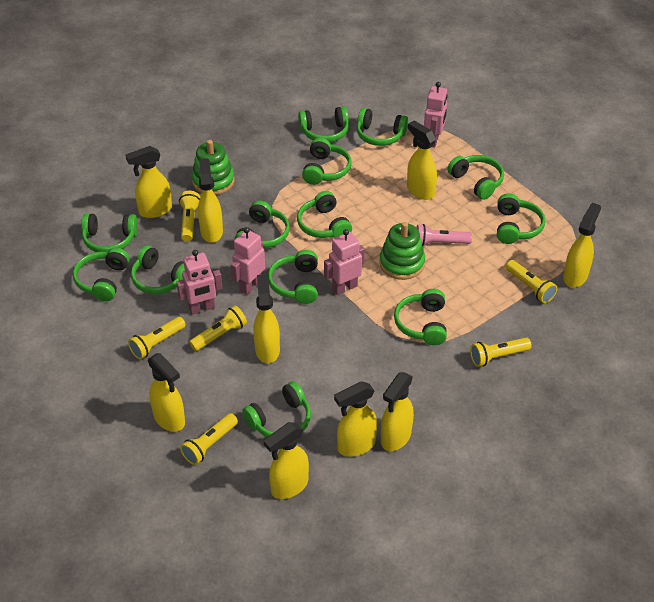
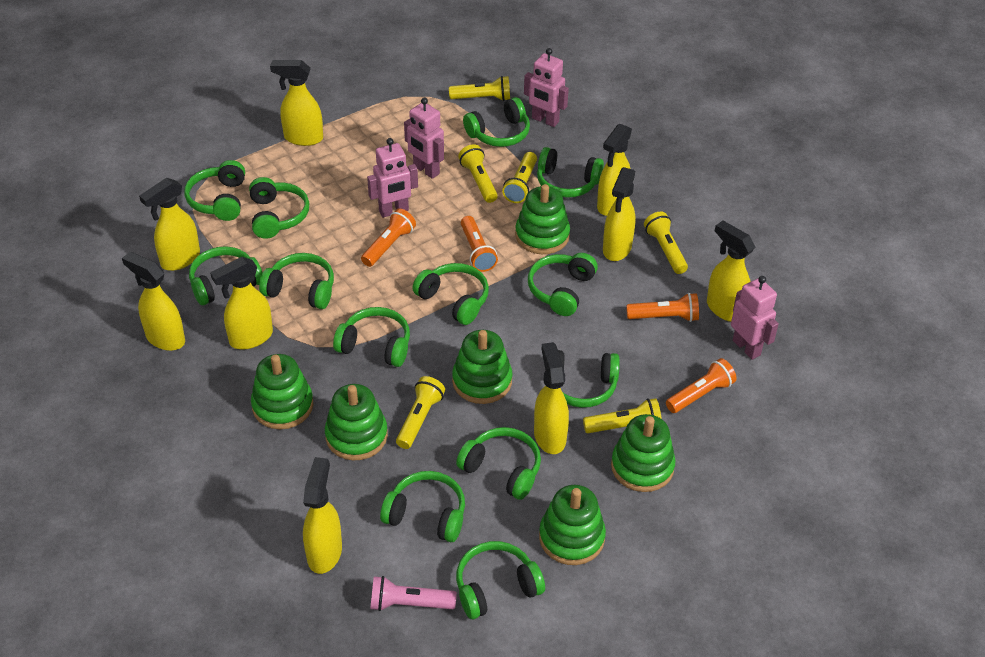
green stacking toy: 2 -> 6
orange flashlight: 0 -> 4

